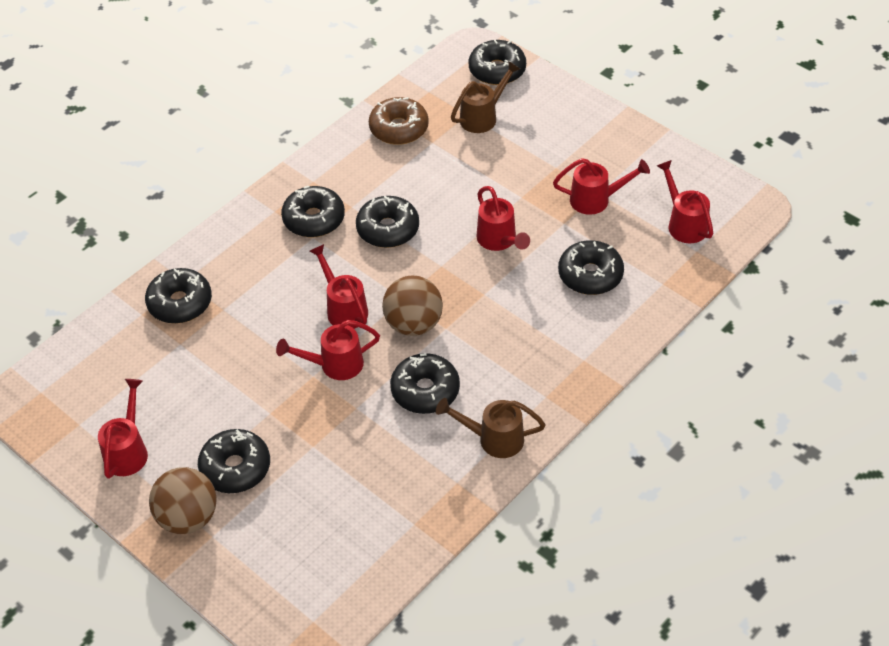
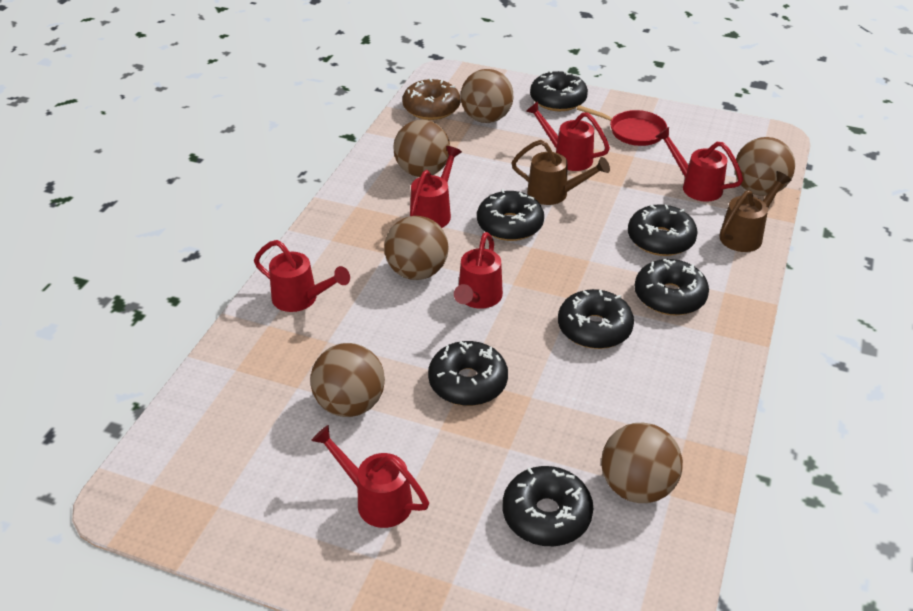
brown ball: 2 -> 6
red pan: 0 -> 1

